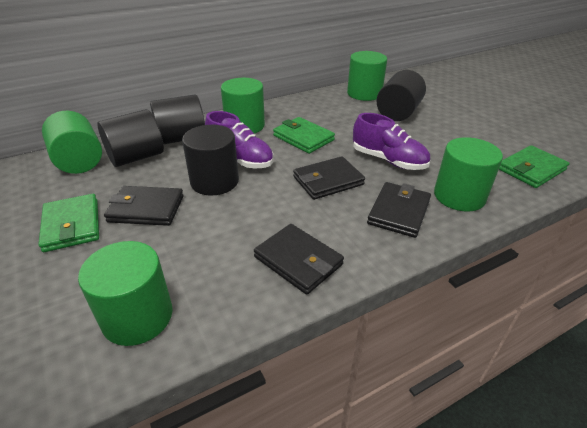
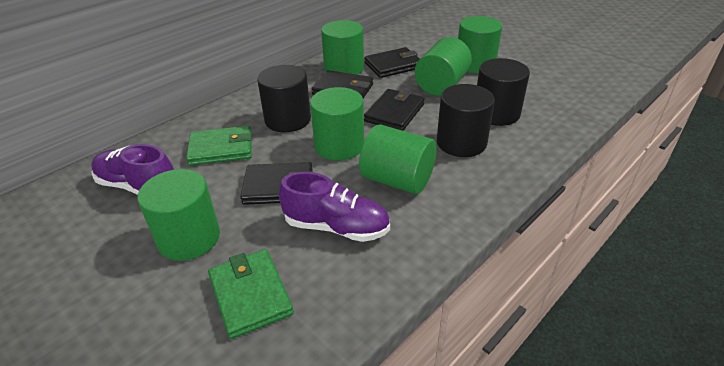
black cylinder: 4 -> 3
green cylinder: 5 -> 6
green wallet: 3 -> 2

